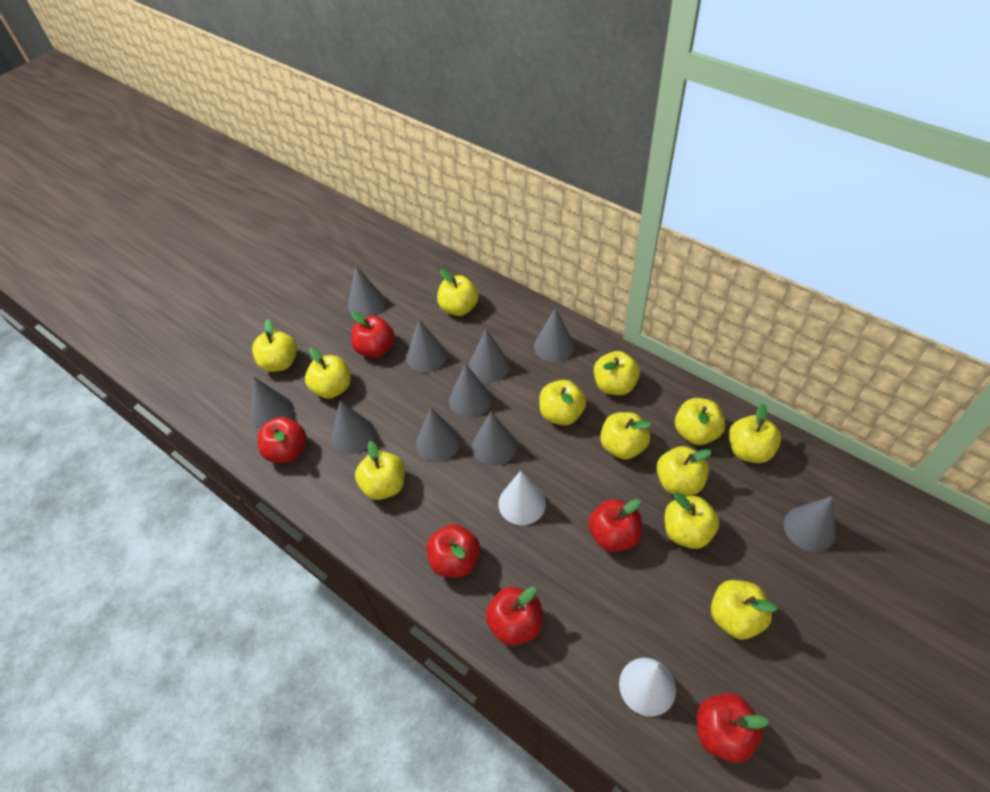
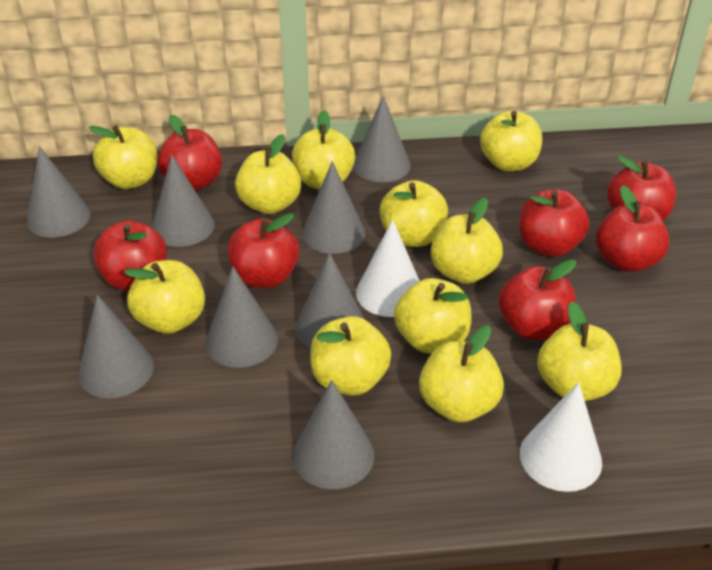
grey cone: 10 -> 8
red apple: 6 -> 7
yellow apple: 12 -> 11

